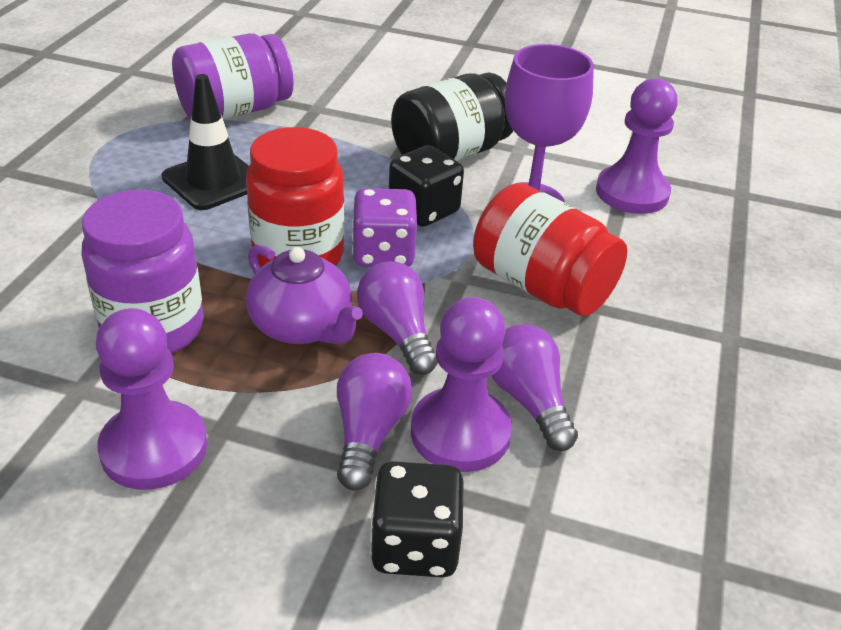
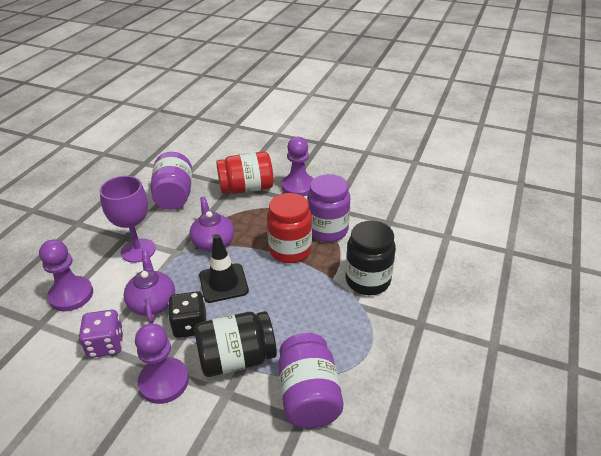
black dice: 2 -> 1
black jar: 1 -> 2
purple jar: 2 -> 3
purple light bulb: 3 -> 0
purple teapot: 1 -> 2

